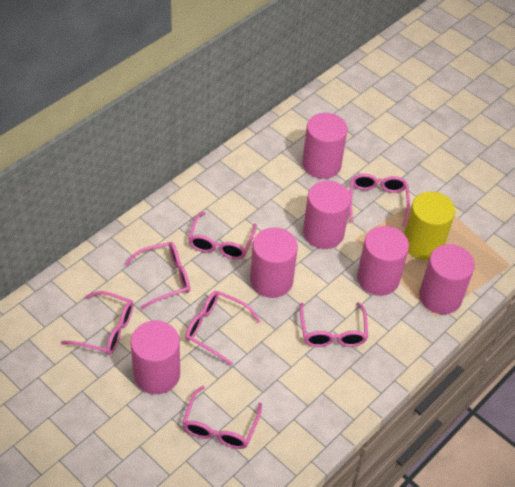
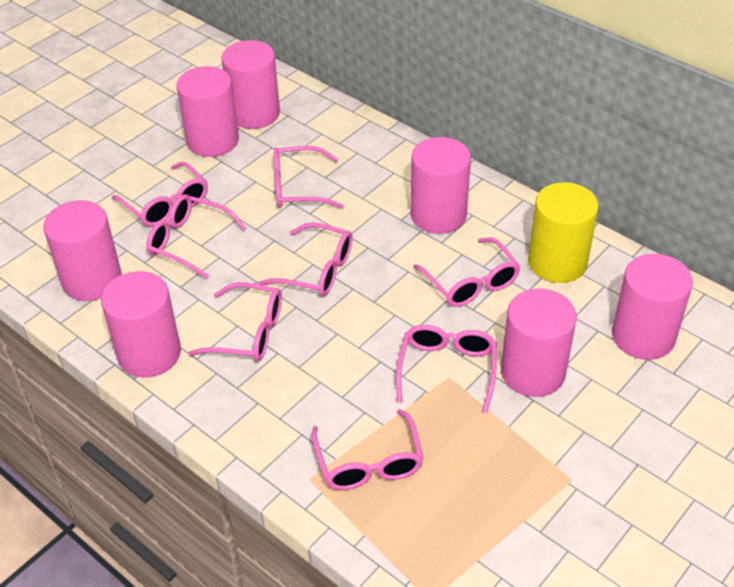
pink cylinder: 6 -> 7
pink glasses: 7 -> 8

